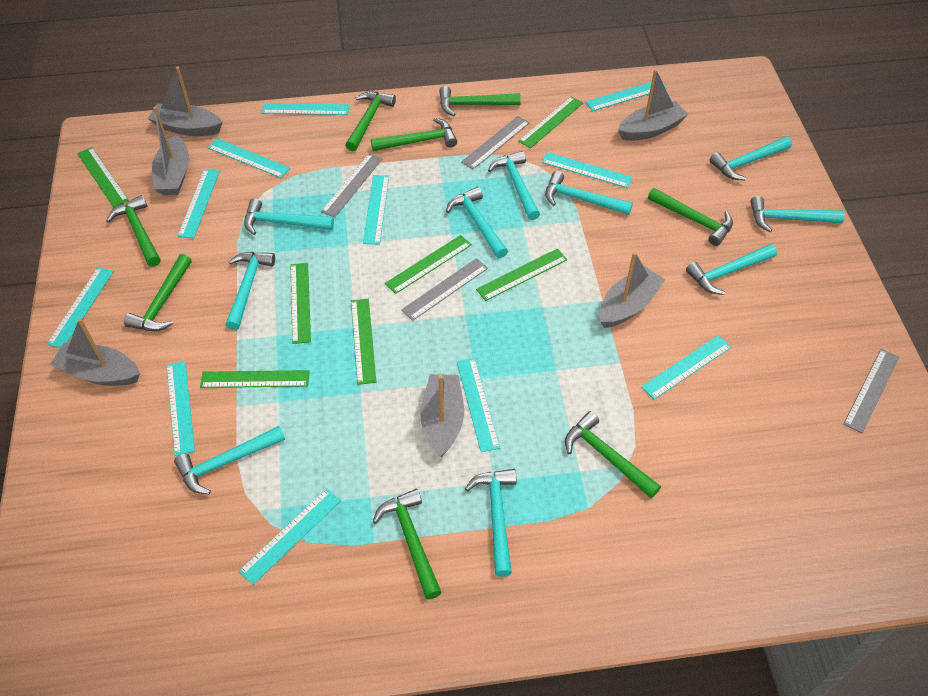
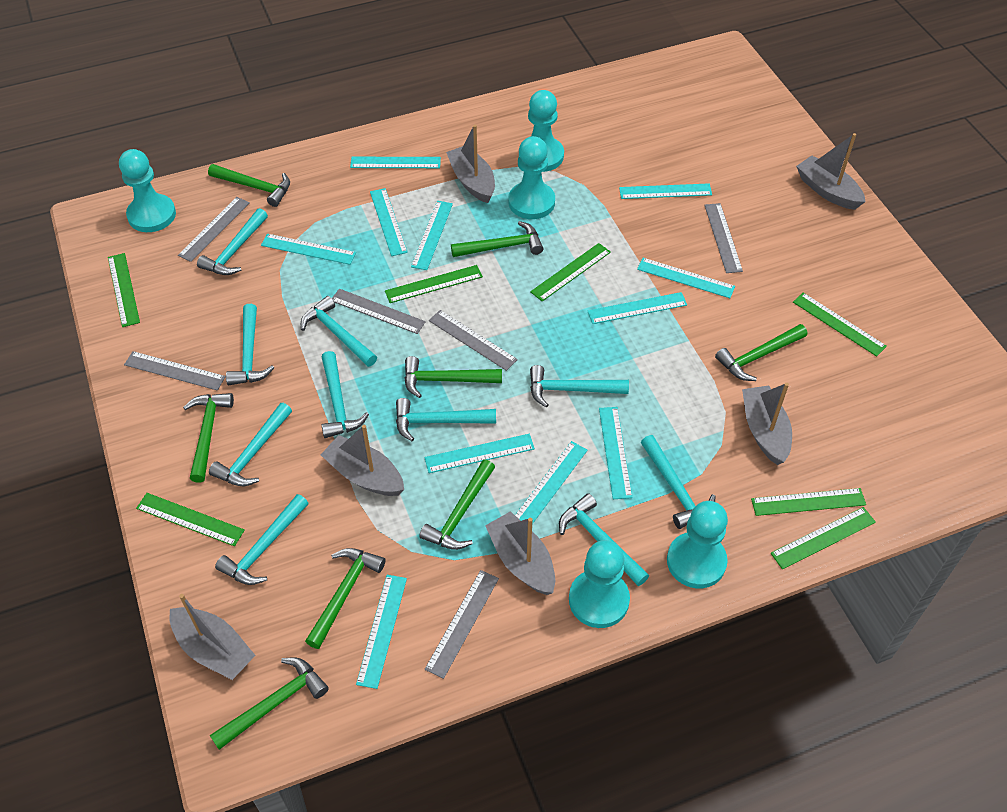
grey ruler: 4 -> 6
turquoise pawn: 0 -> 5

